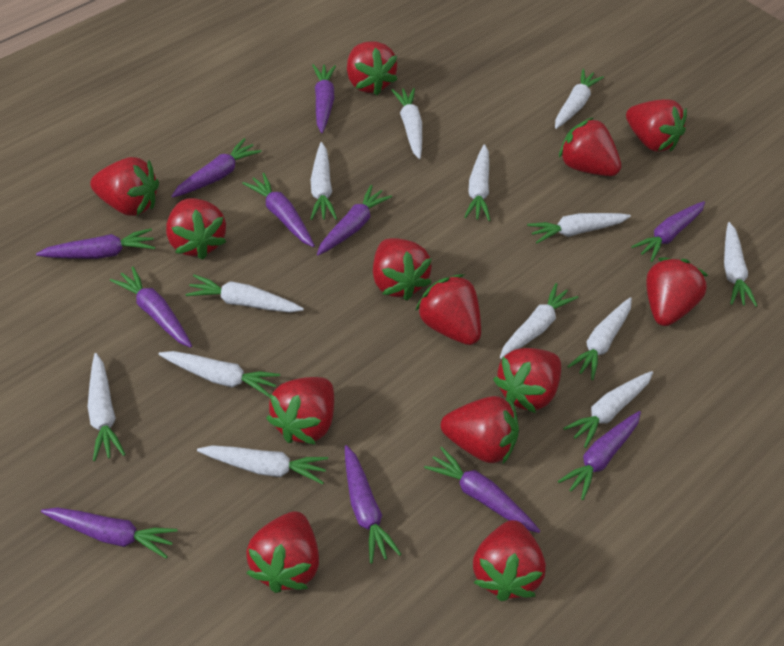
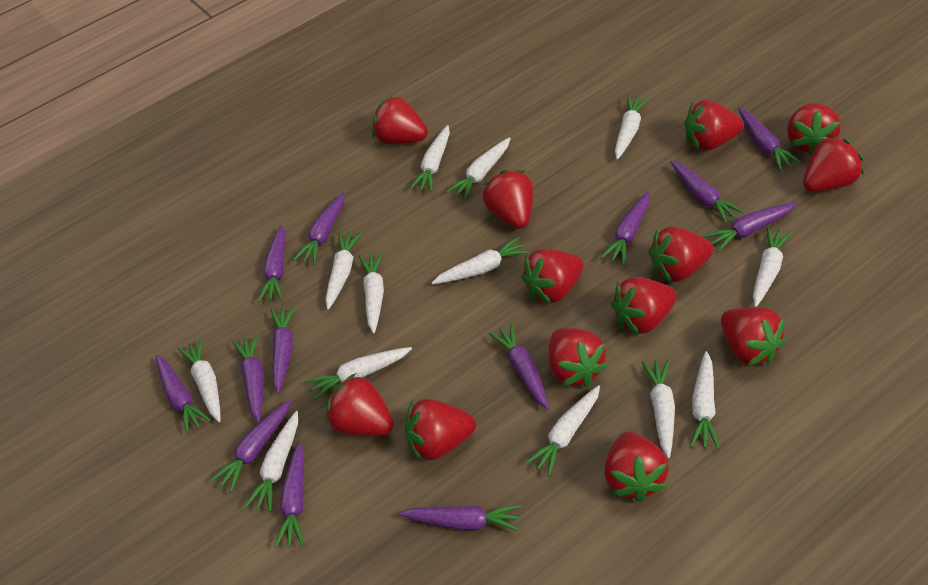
purple carrot: 11 -> 13

